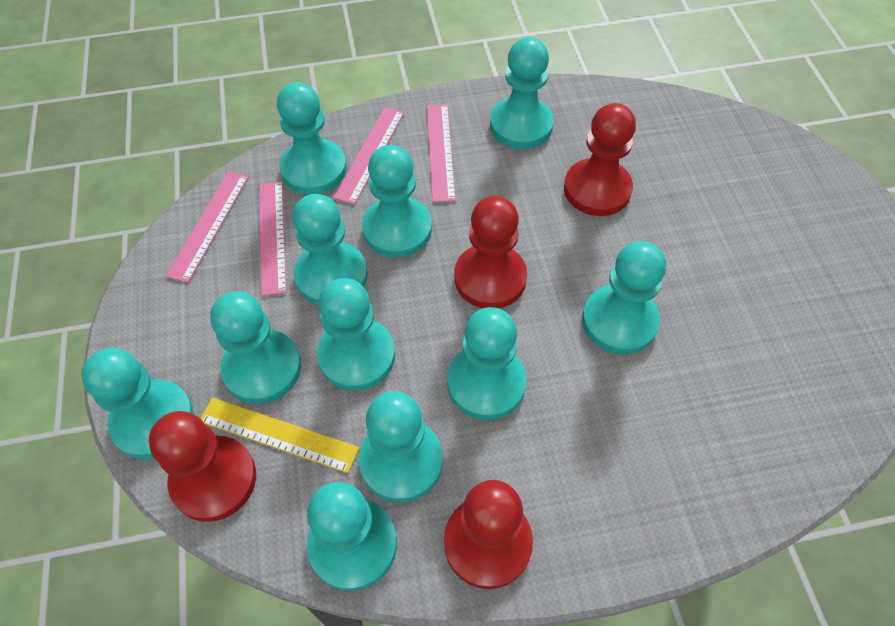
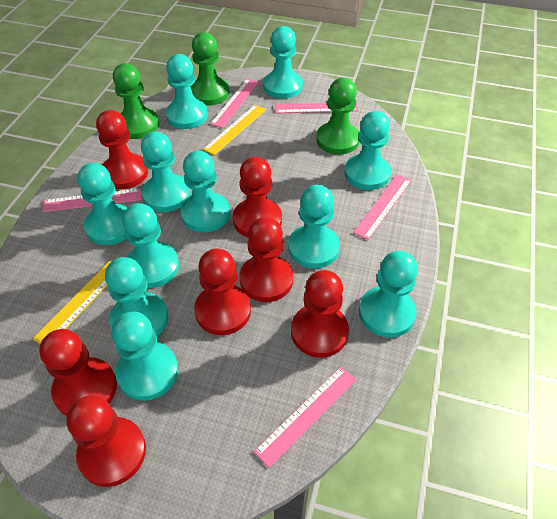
green pawn: 0 -> 3
pink ruler: 4 -> 5
red pawn: 4 -> 7
yellow ruler: 1 -> 2

